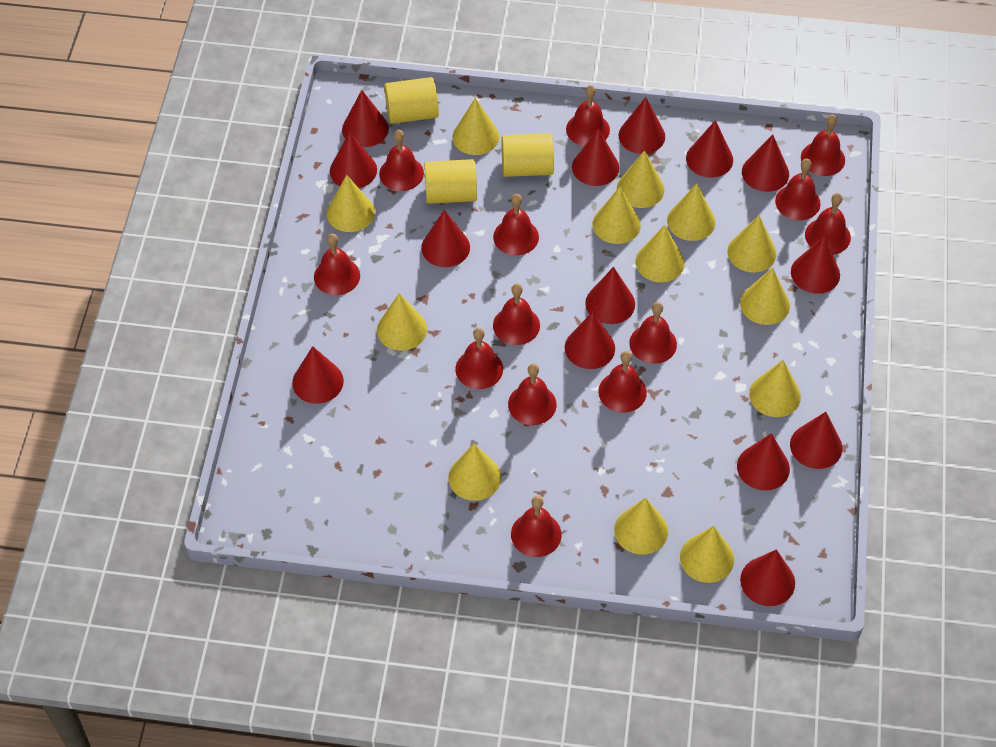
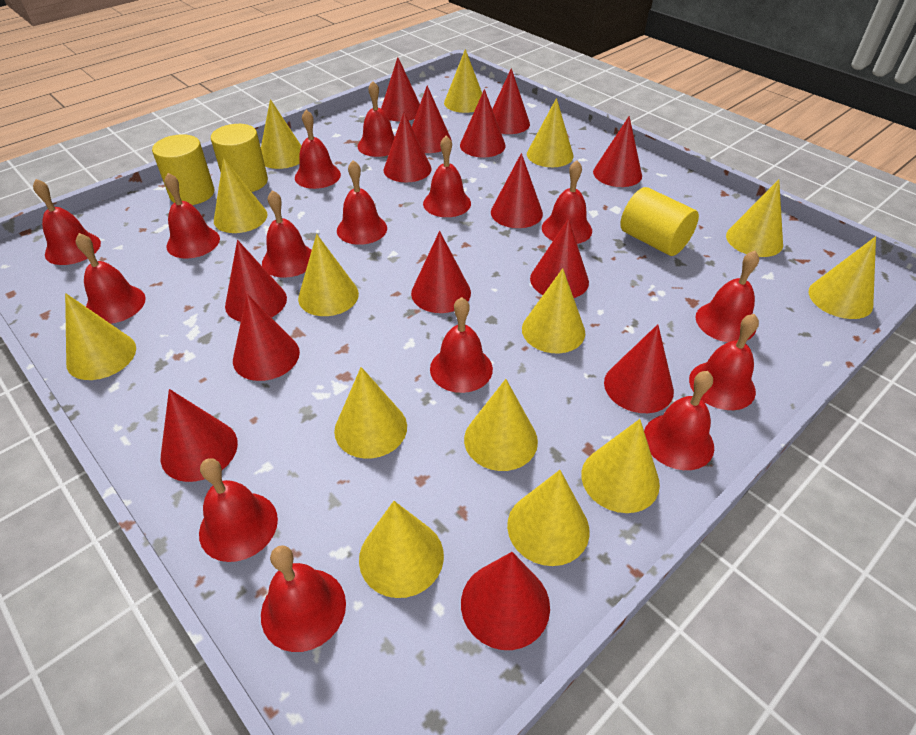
red bell: 13 -> 15
yellow cone: 13 -> 14

